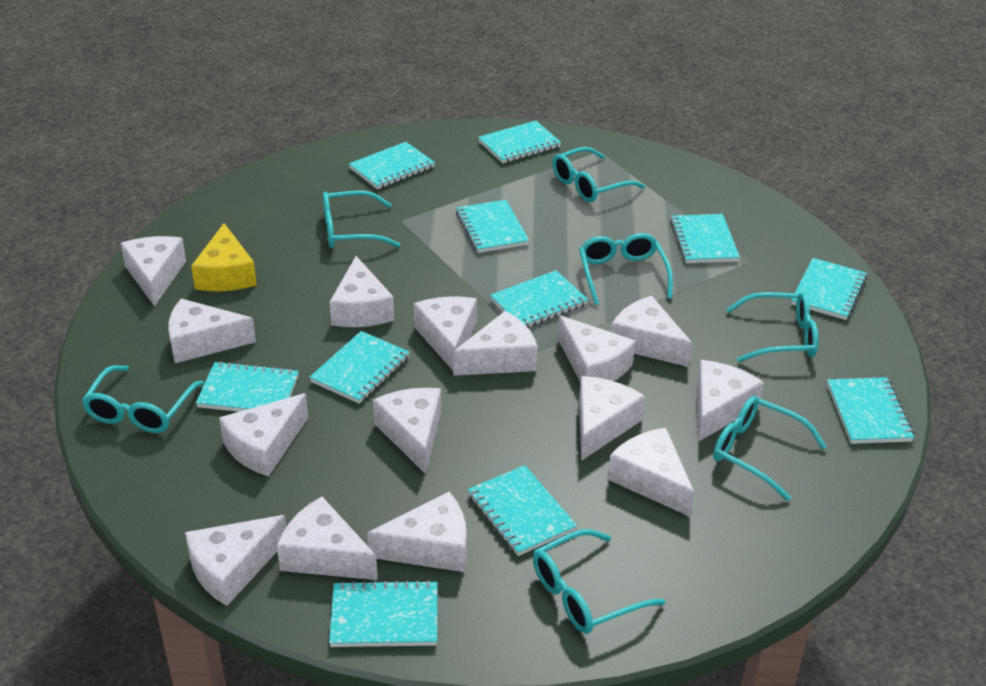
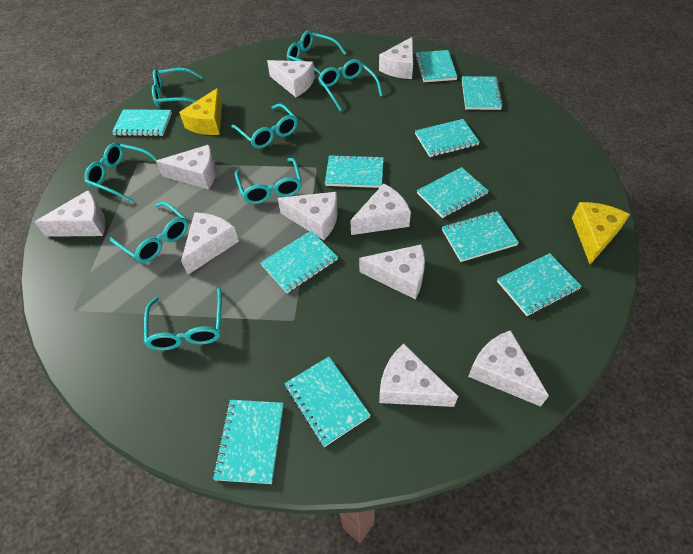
turquoise glasses: 7 -> 8
white cheese: 15 -> 10
yellow cheese: 1 -> 2

